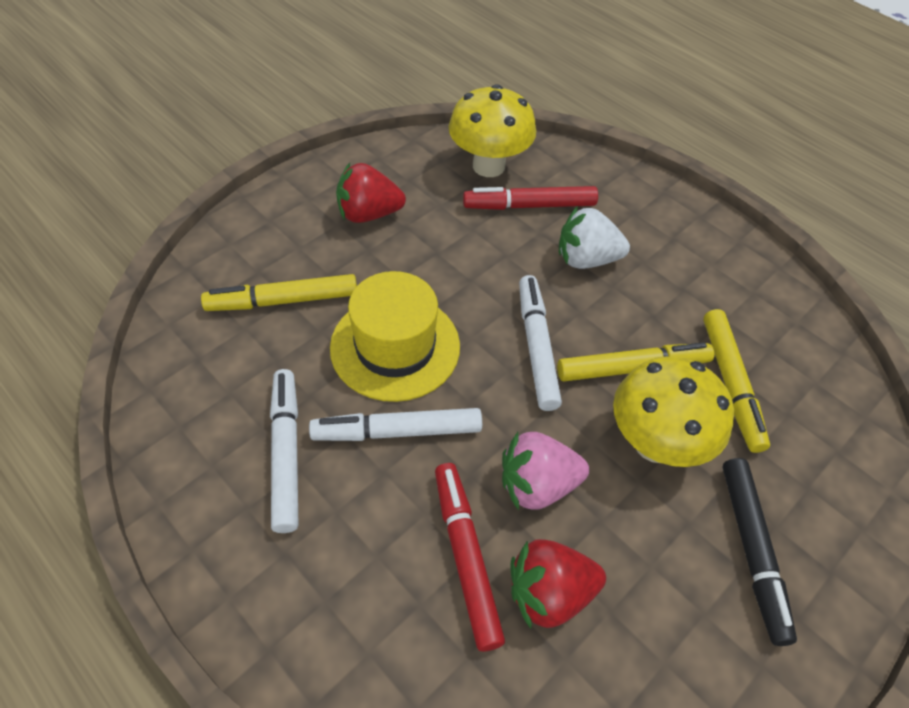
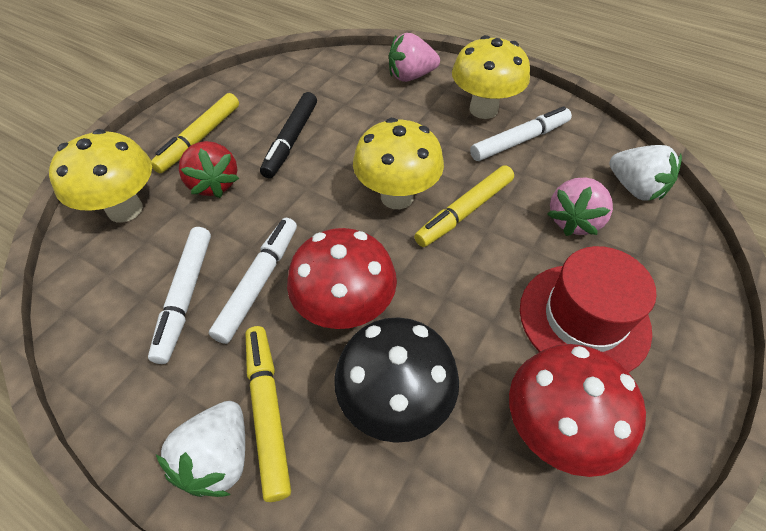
black mushroom: 0 -> 1
pink strawberry: 1 -> 2
red hat: 0 -> 1
red marker: 2 -> 0
red mushroom: 0 -> 2
red strawberry: 2 -> 1
white strawberry: 1 -> 2
yellow hat: 1 -> 0
yellow mushroom: 2 -> 3

